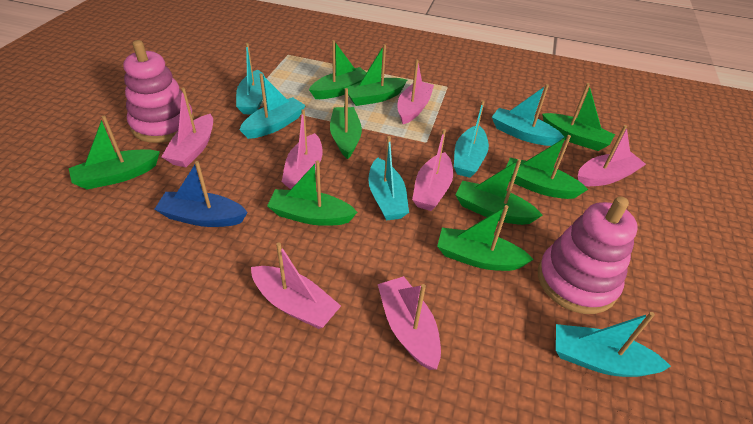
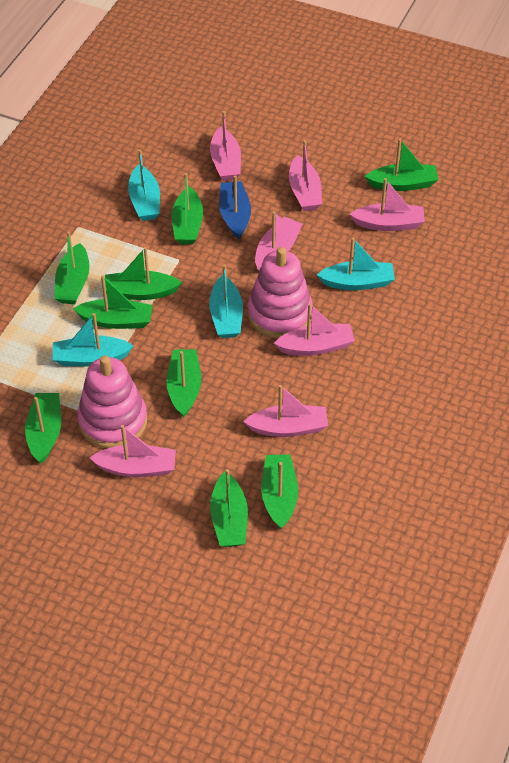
turquoise boat: 6 -> 4

